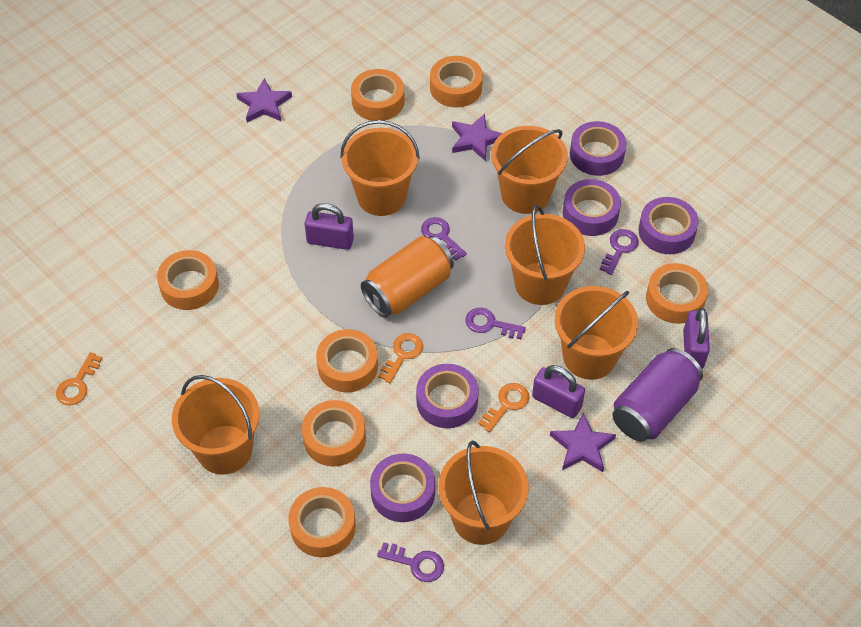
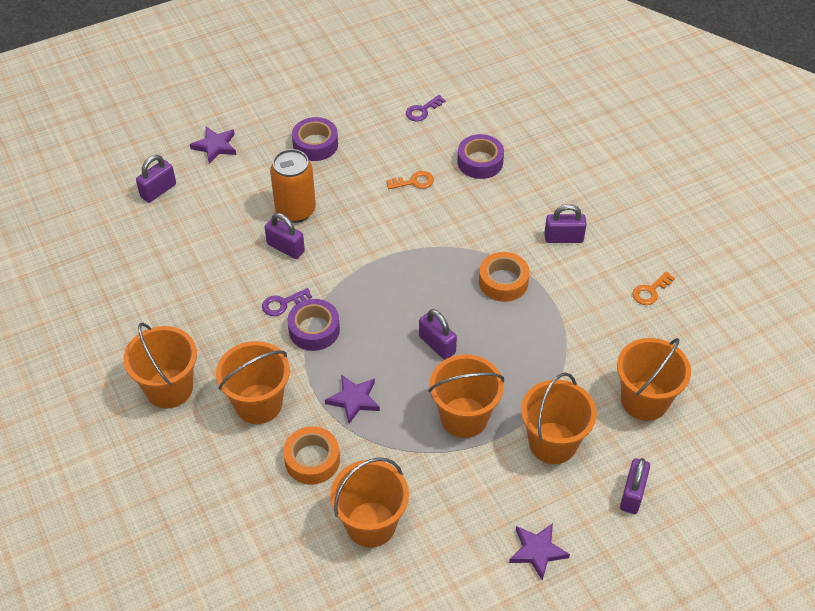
orange key: 3 -> 2
orange tape: 7 -> 2
purple can: 1 -> 0
purple key: 4 -> 2
purple padlock: 3 -> 5
purple tape: 5 -> 3

